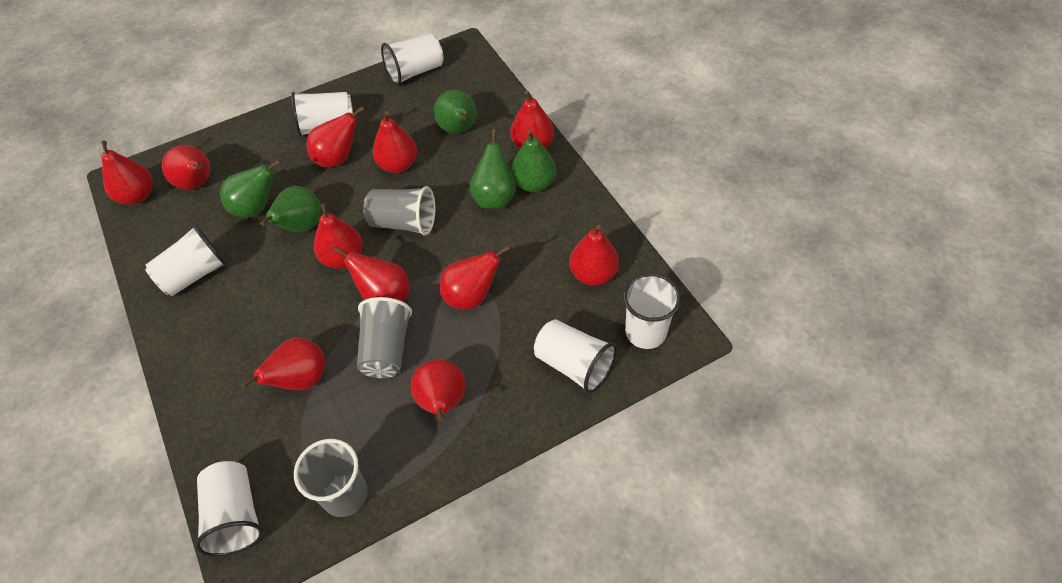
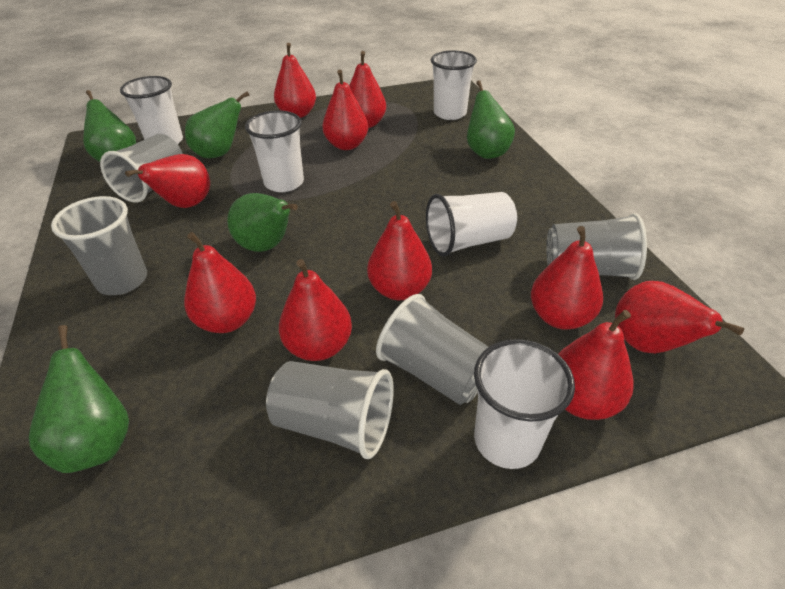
grey cup: 3 -> 5
red pear: 11 -> 10
white cup: 6 -> 5

